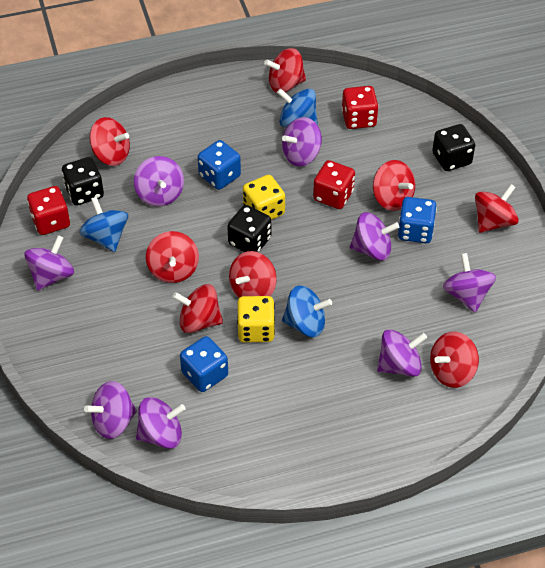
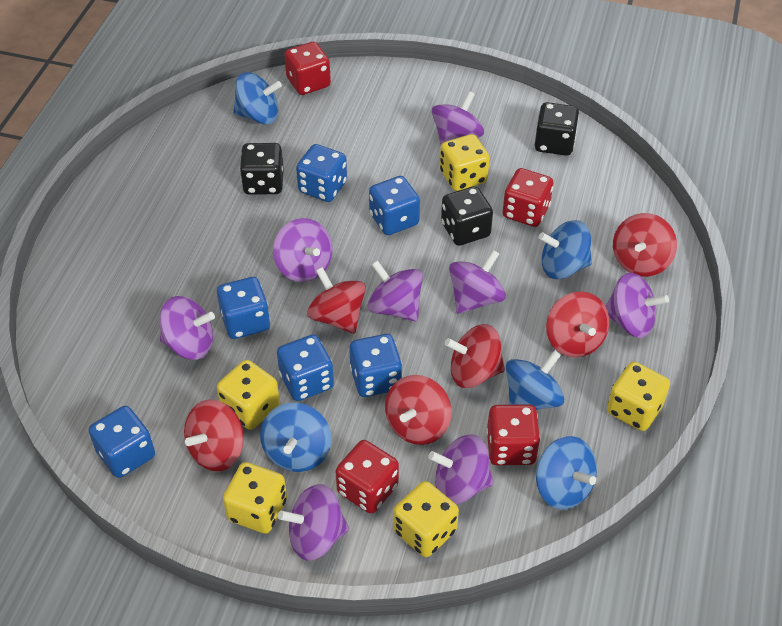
blue dice: 3 -> 6
blue spinning top: 3 -> 5
red dice: 3 -> 4
red spinning top: 8 -> 6
yellow dice: 2 -> 5

